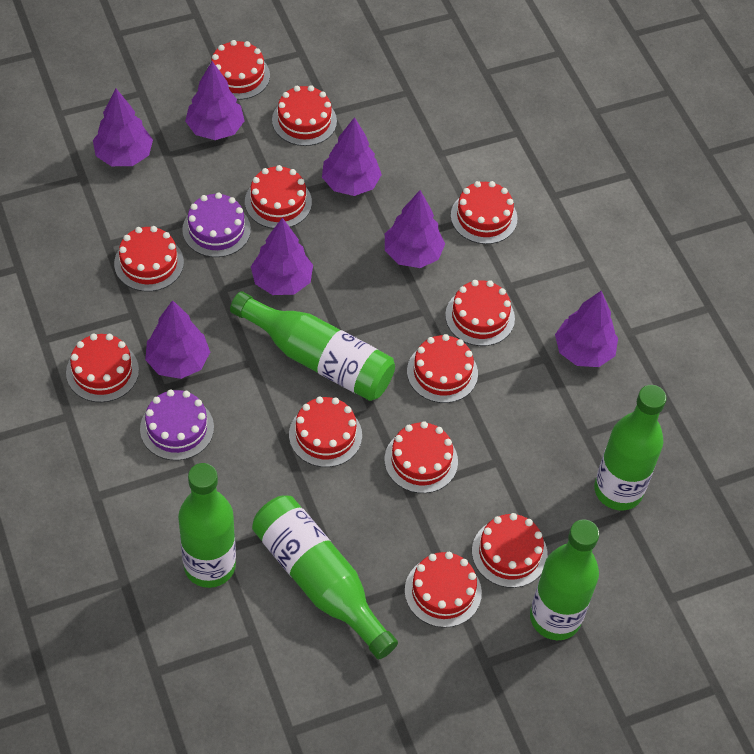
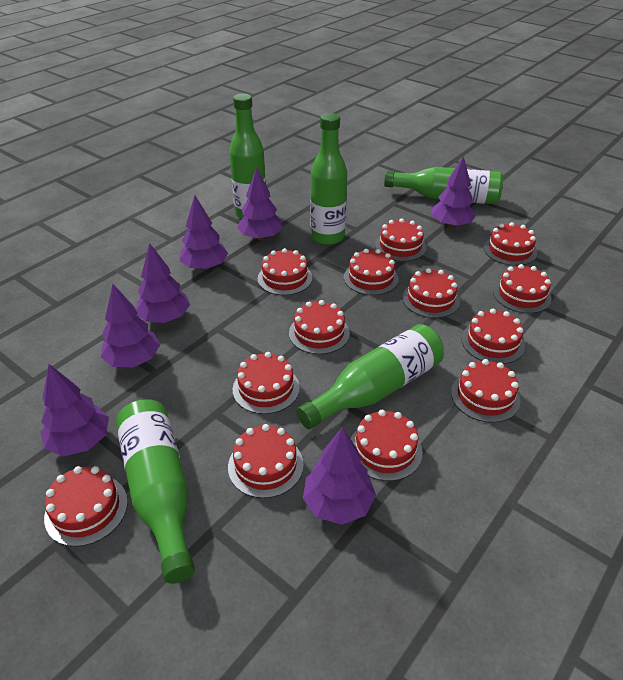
purple cake: 2 -> 0
red cake: 12 -> 13

